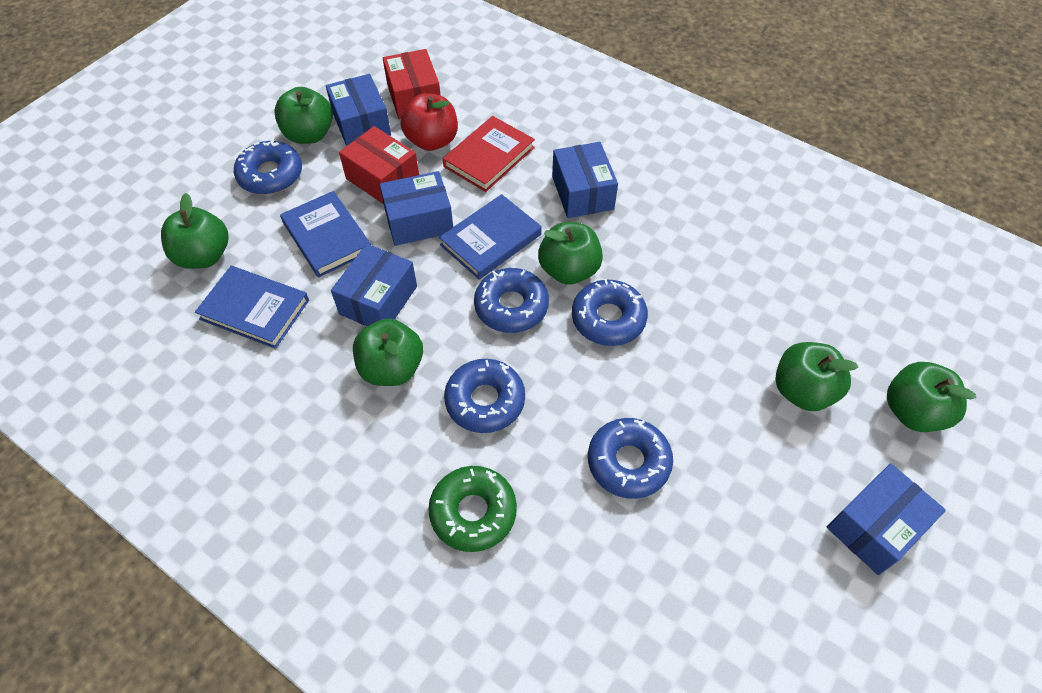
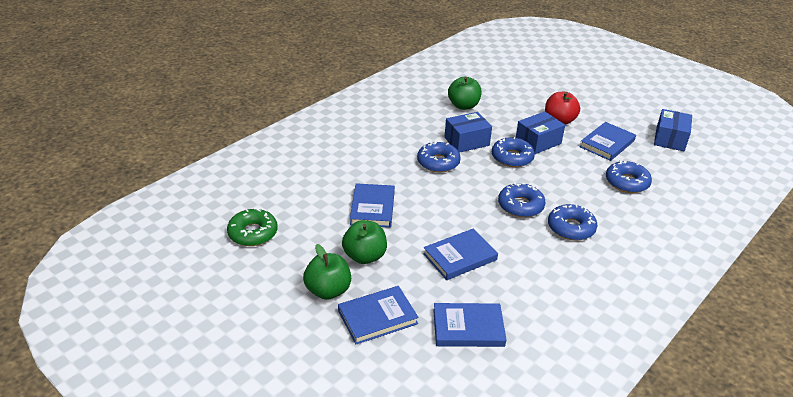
blue book: 3 -> 5
blue box: 5 -> 3
green apple: 6 -> 3
red book: 1 -> 0
red box: 2 -> 0

